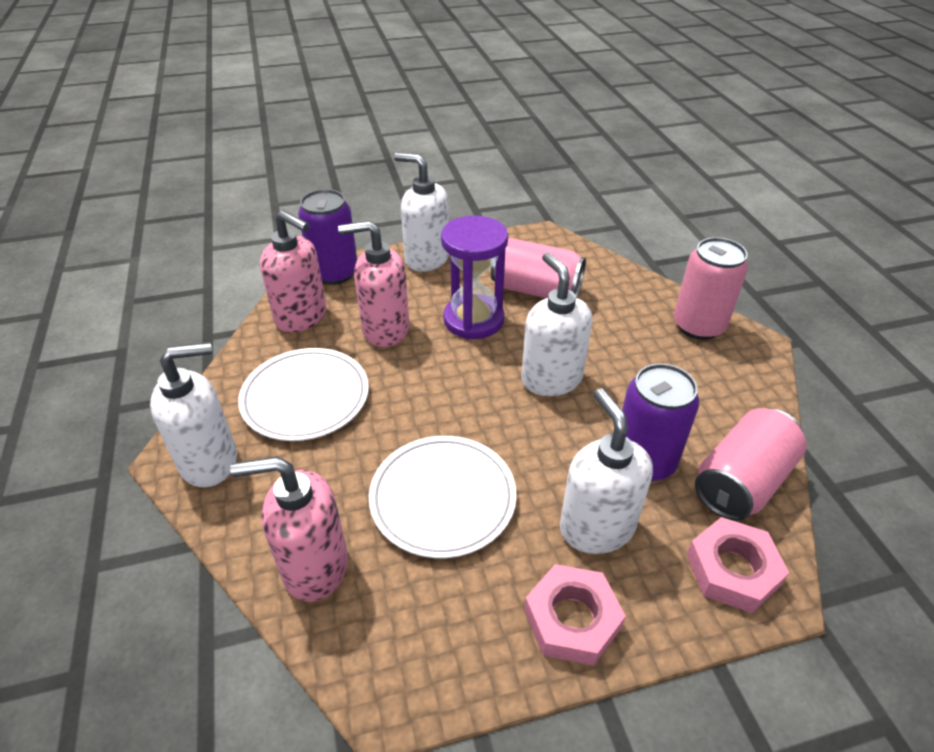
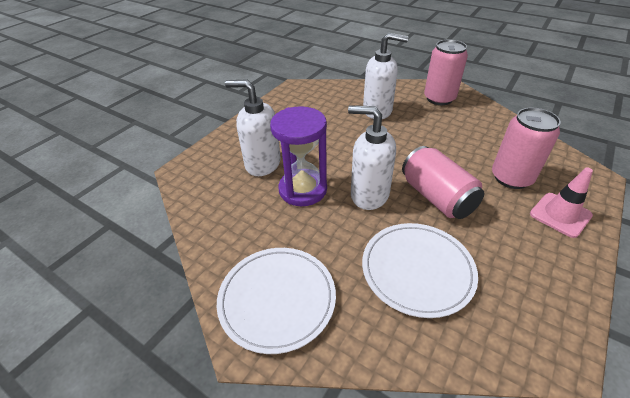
pink nut: 2 -> 0
pink soap dispenser: 3 -> 0
pink traffic cone: 0 -> 1
purple can: 2 -> 0
white soap dispenser: 4 -> 3

